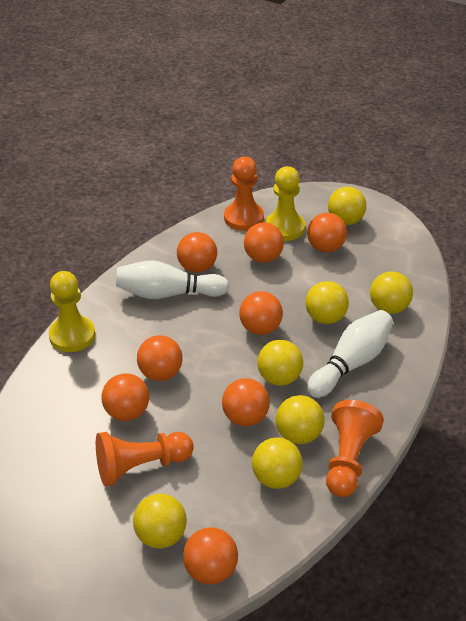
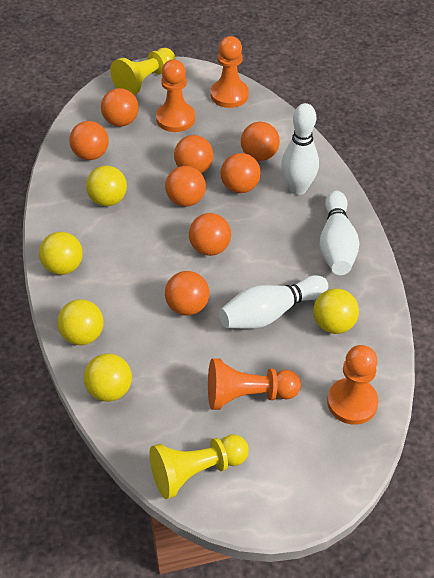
orange pawn: 3 -> 4
white bowling pin: 2 -> 3
yellow ball: 7 -> 5

